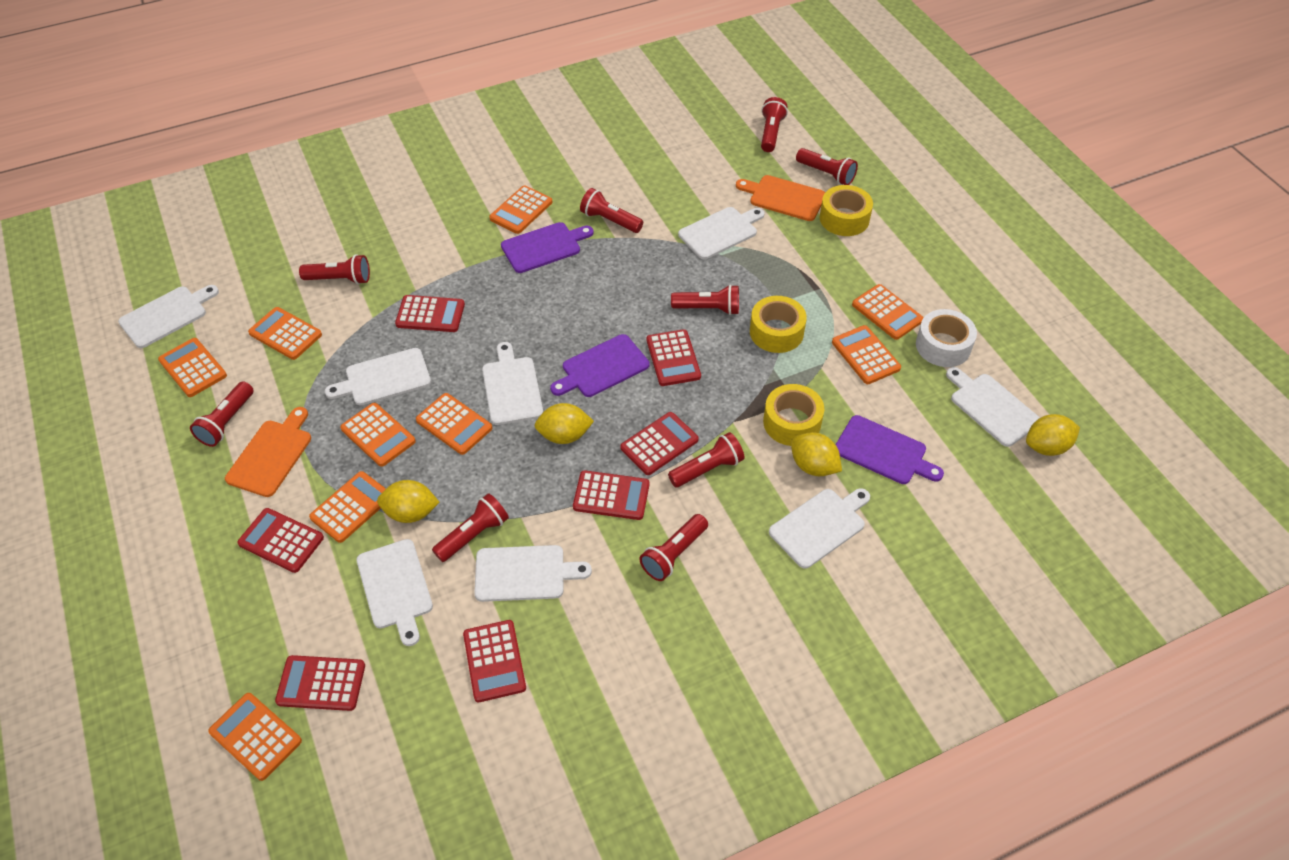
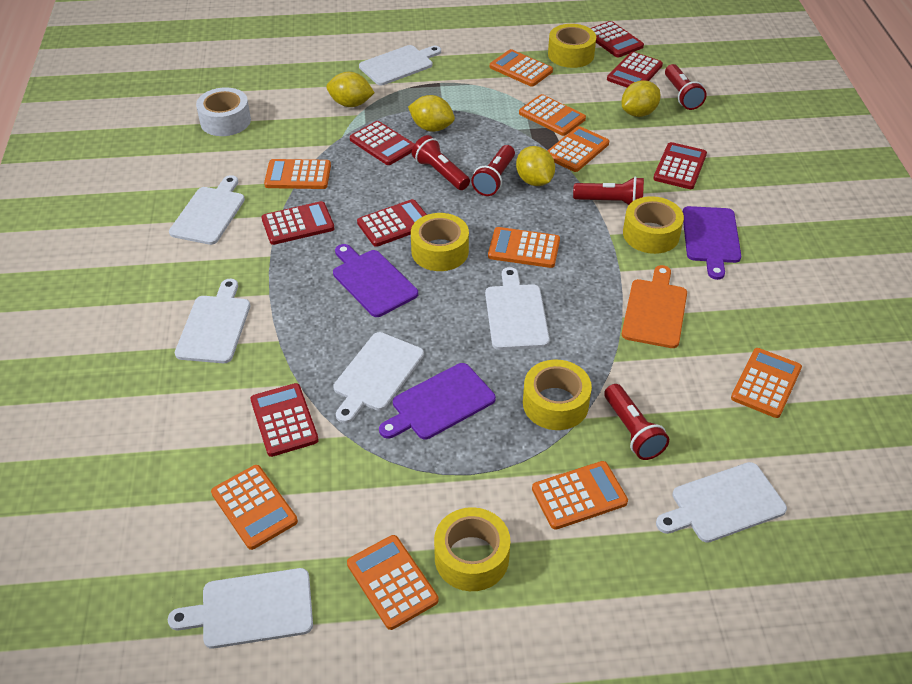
orange cutting board: 2 -> 1
red flashlight: 9 -> 5
white cutting board: 8 -> 7
yellow tape: 3 -> 5

